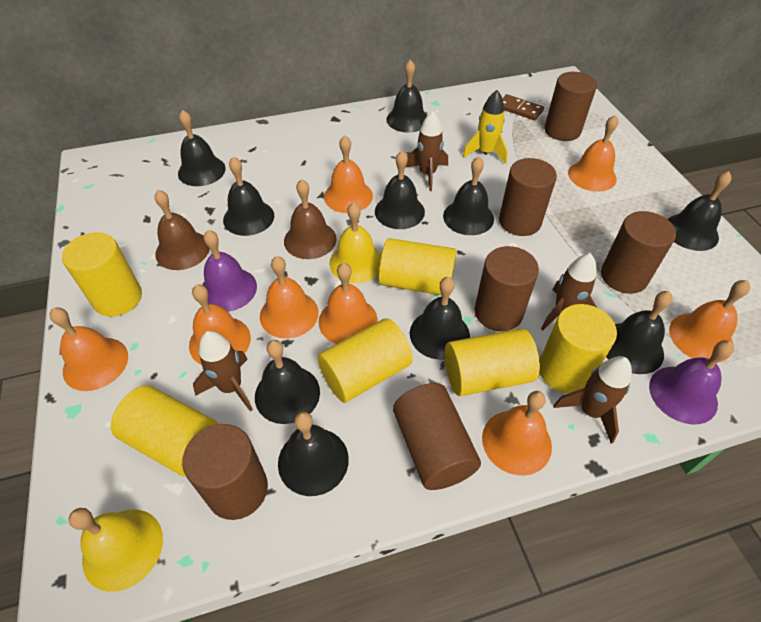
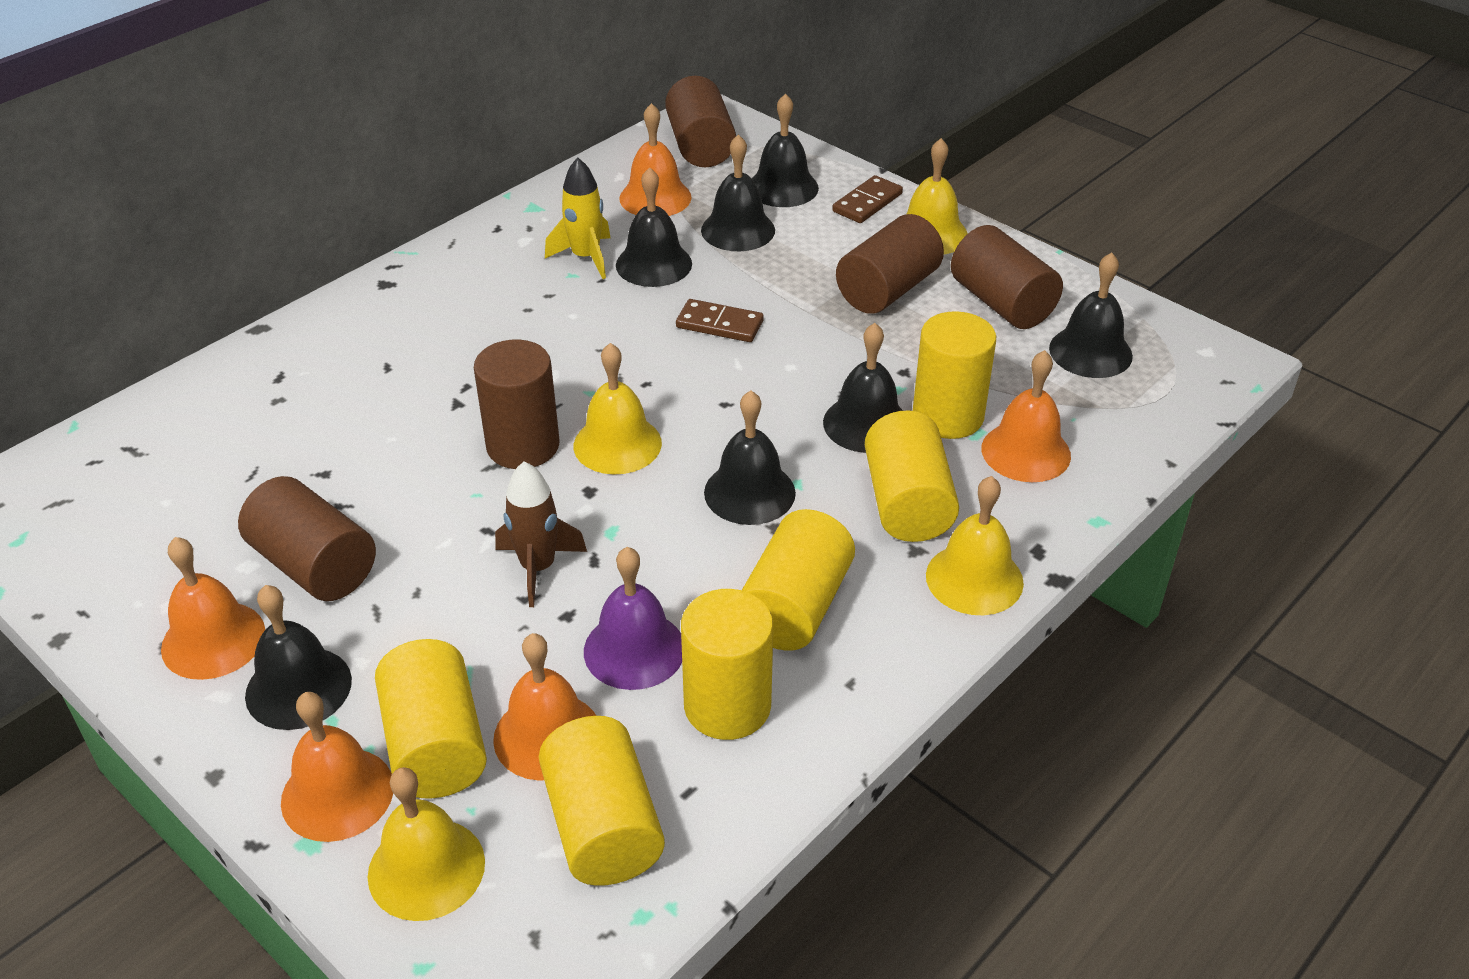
black bell: 10 -> 7
brown bell: 2 -> 0
brown cylinder: 6 -> 5
brown domino: 1 -> 2
brown rocket: 4 -> 1
orange bell: 8 -> 5
purple bell: 2 -> 1
yellow bell: 2 -> 4

